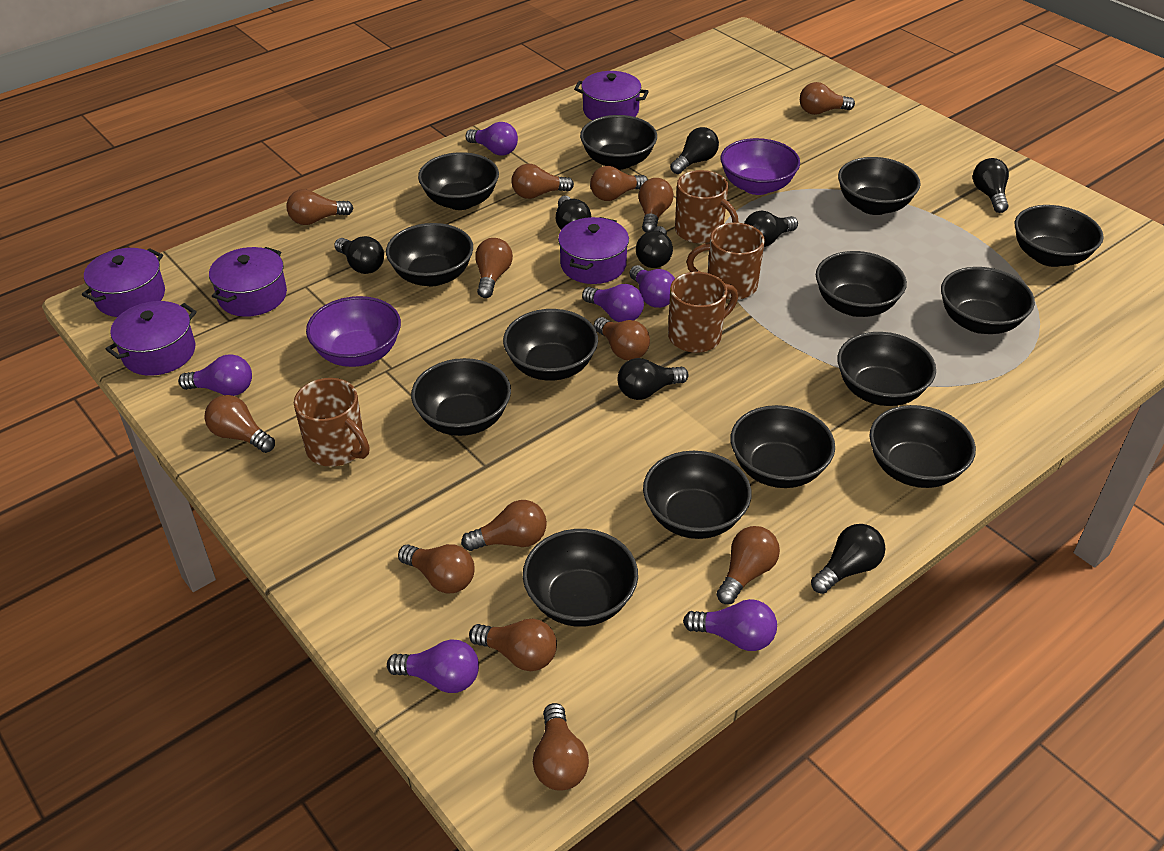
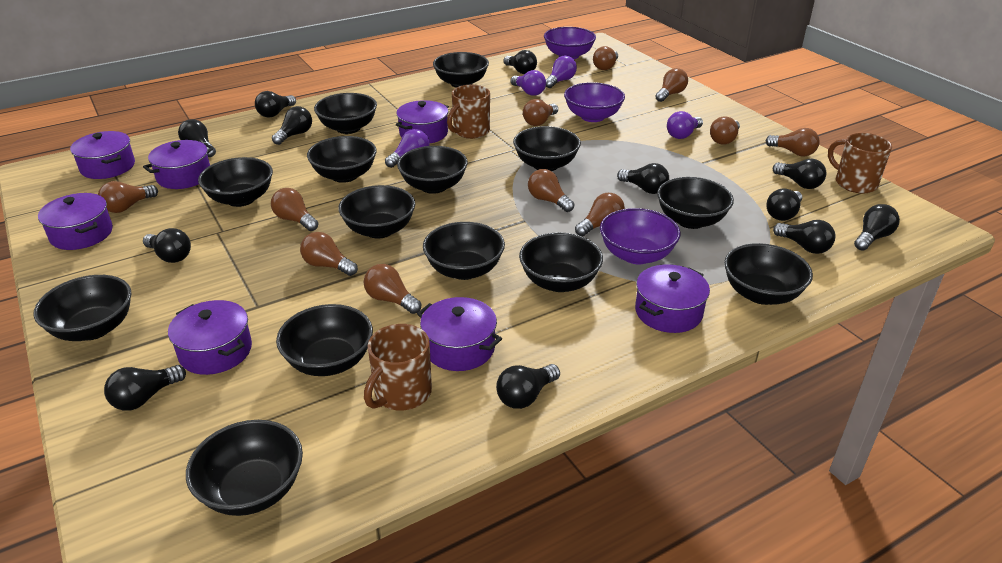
black light bulb: 8 -> 12
brown light bulb: 13 -> 11
brown mug: 4 -> 3
purple bowl: 2 -> 3
purple light bulb: 6 -> 4
purple pot: 5 -> 7

